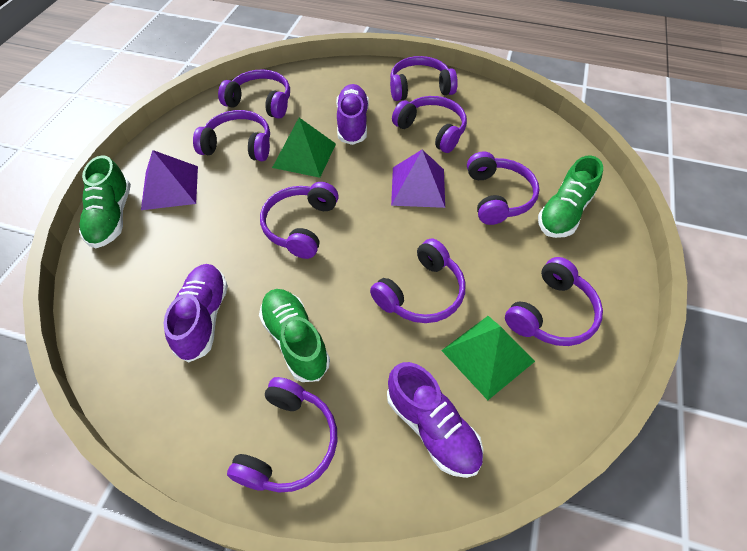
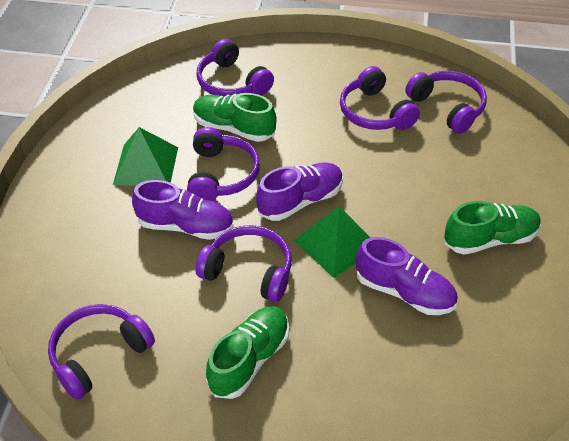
purple headphones: 9 -> 6
purple pyramid: 2 -> 0

